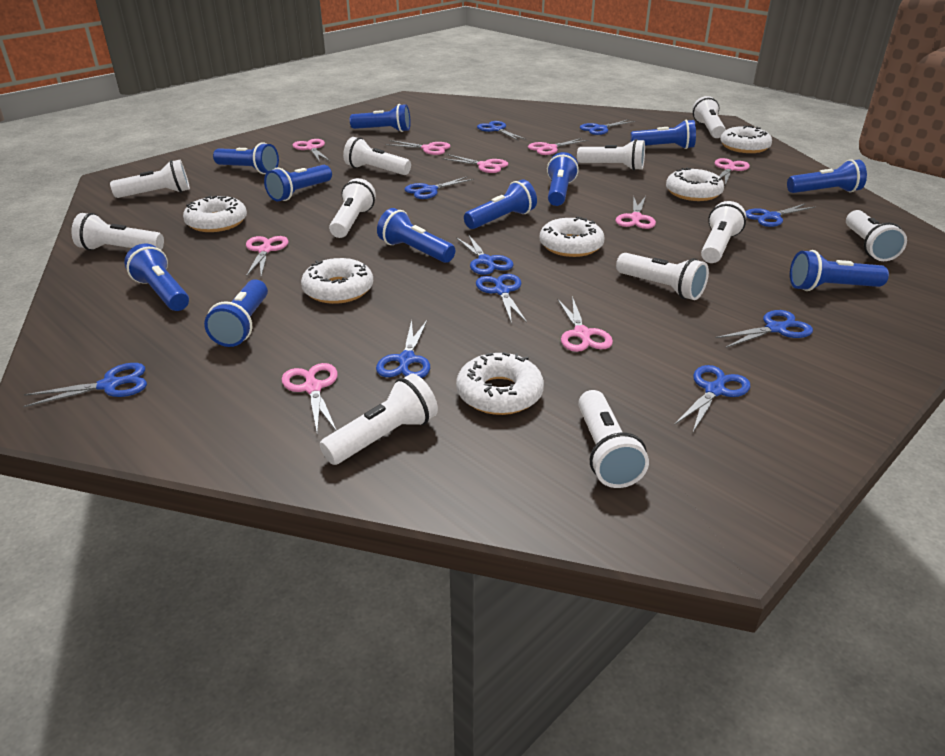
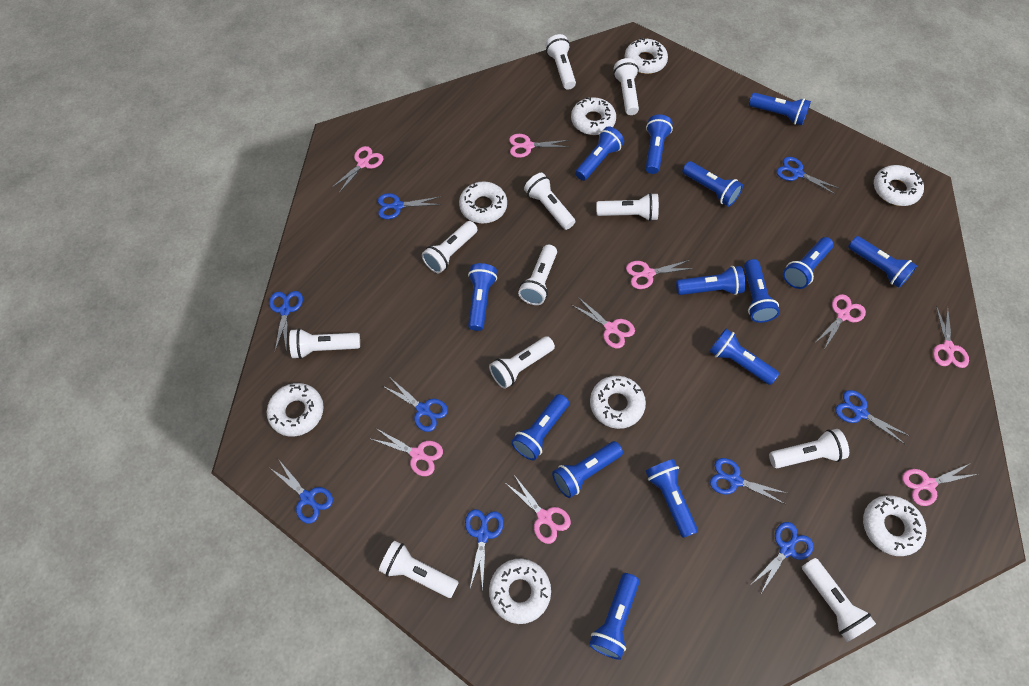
blue flashlight: 11 -> 14
blue scissors: 10 -> 9
white donut: 6 -> 8

